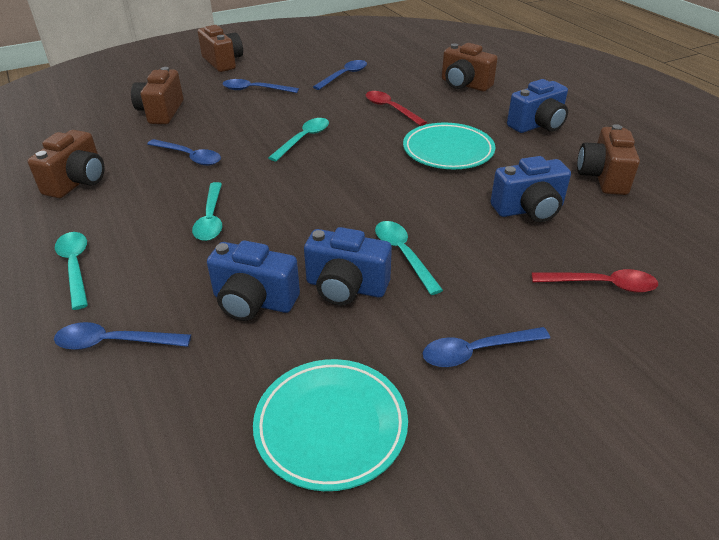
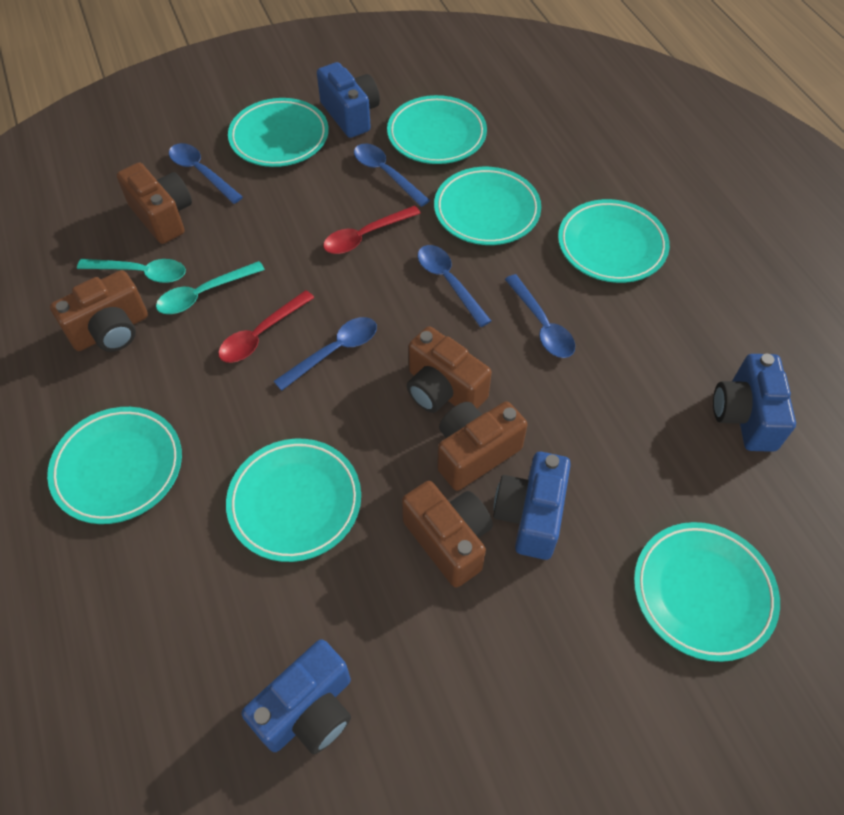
turquoise plate: 2 -> 7
turquoise spoon: 4 -> 2

